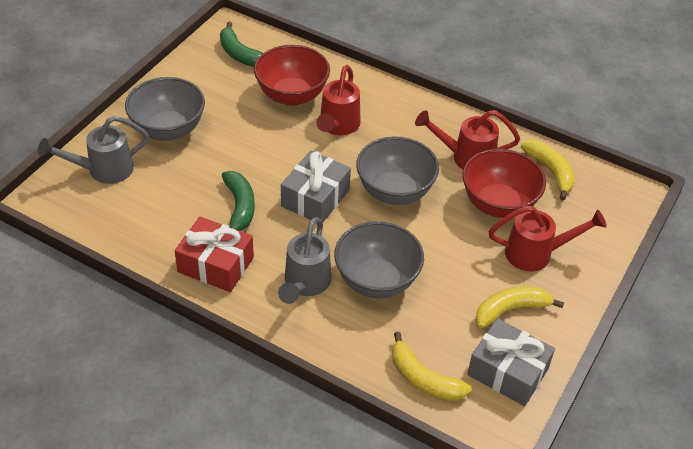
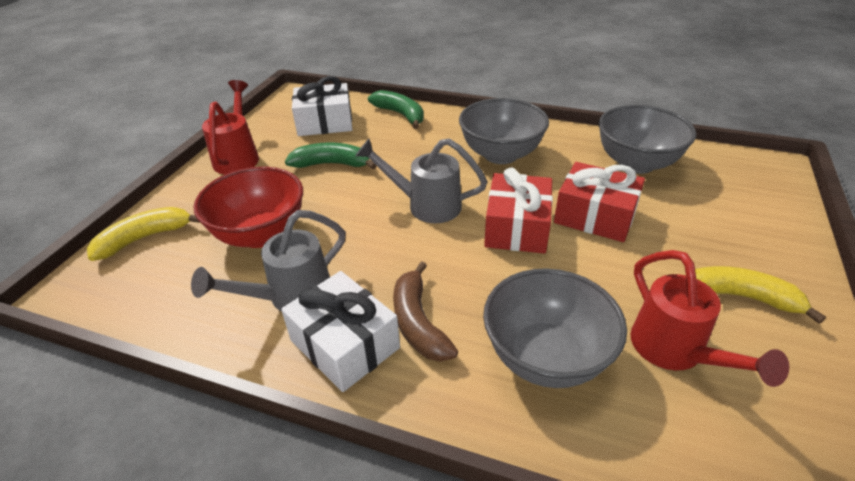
brown banana: 0 -> 1
grey gift: 2 -> 0
red bowl: 2 -> 1
red gift: 1 -> 2
red watering can: 3 -> 2
white gift: 0 -> 2
yellow banana: 3 -> 2

